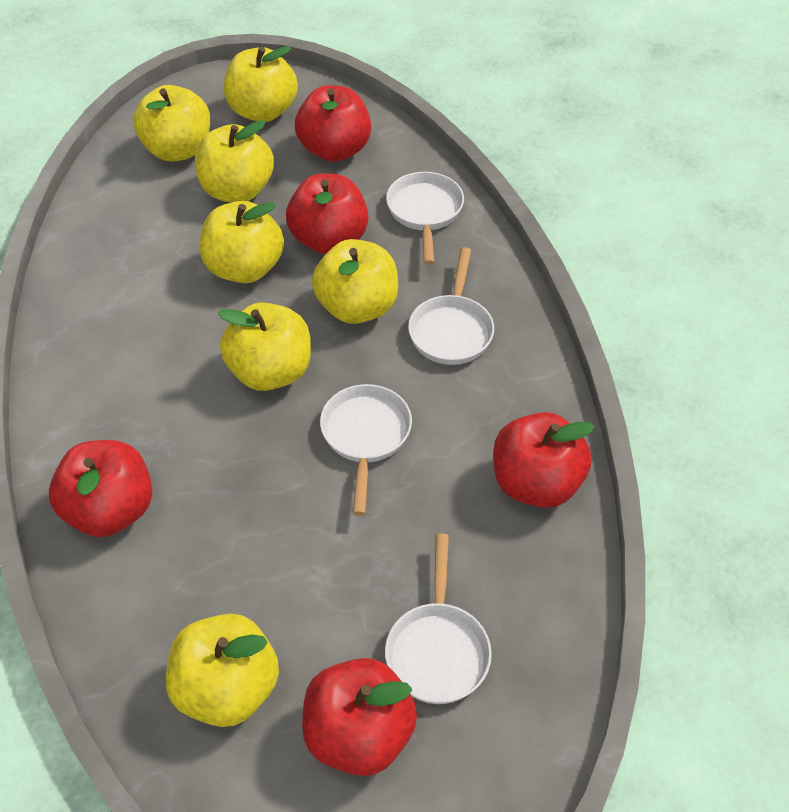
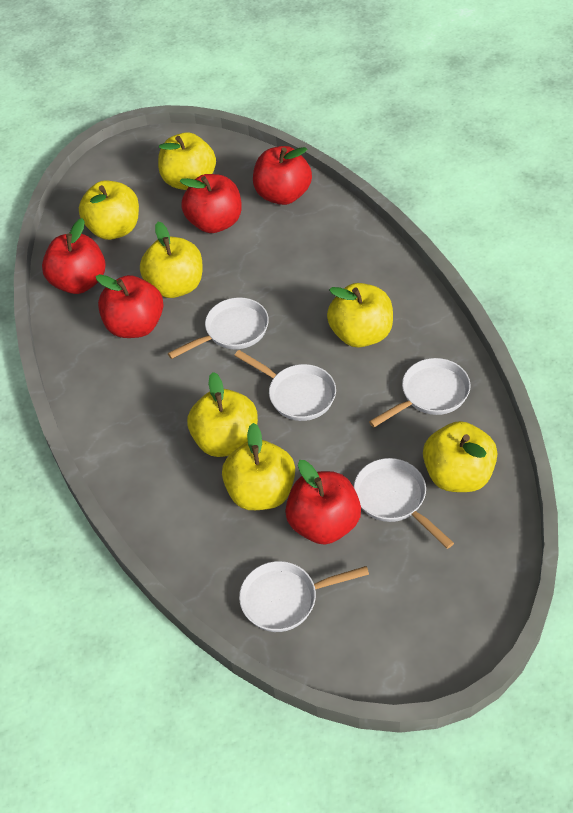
white pan: 4 -> 5

